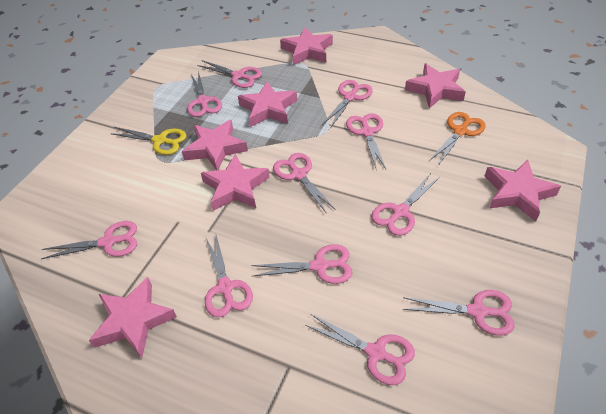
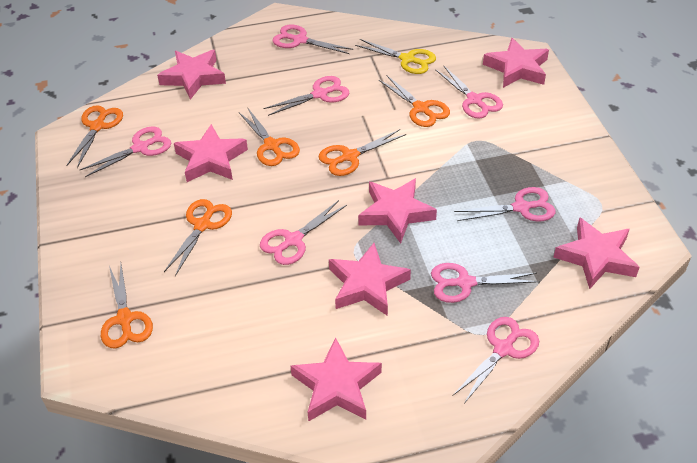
orange scissors: 1 -> 6
pink scissors: 11 -> 8

